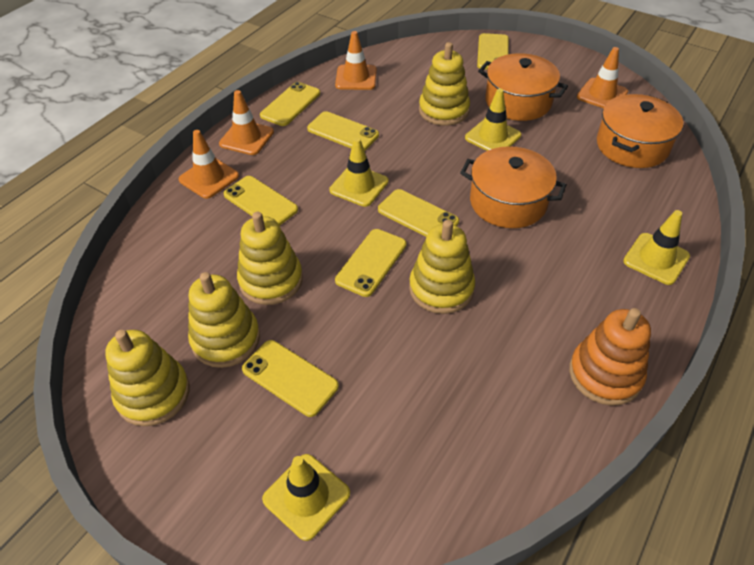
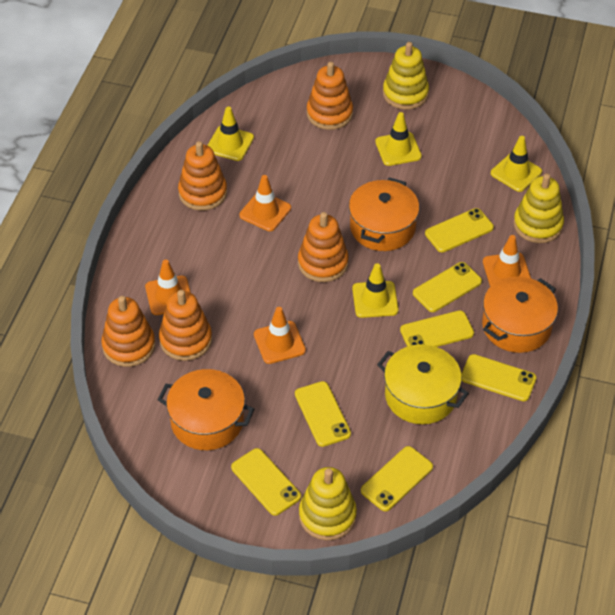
orange stacking toy: 1 -> 5
yellow pot: 0 -> 1
yellow stacking toy: 5 -> 3

